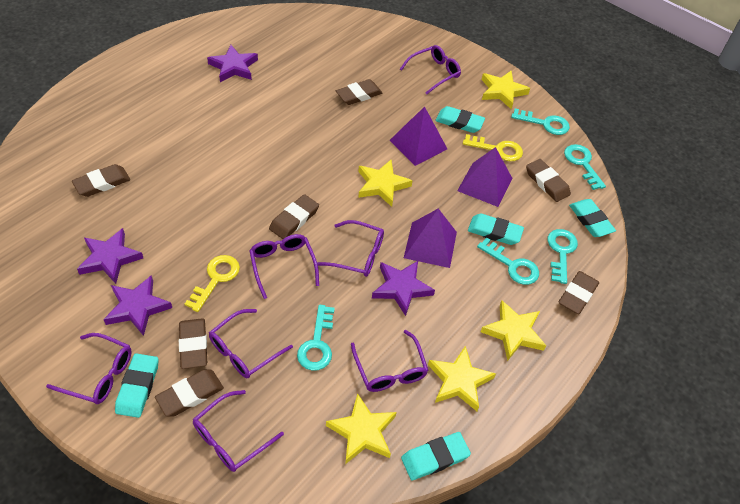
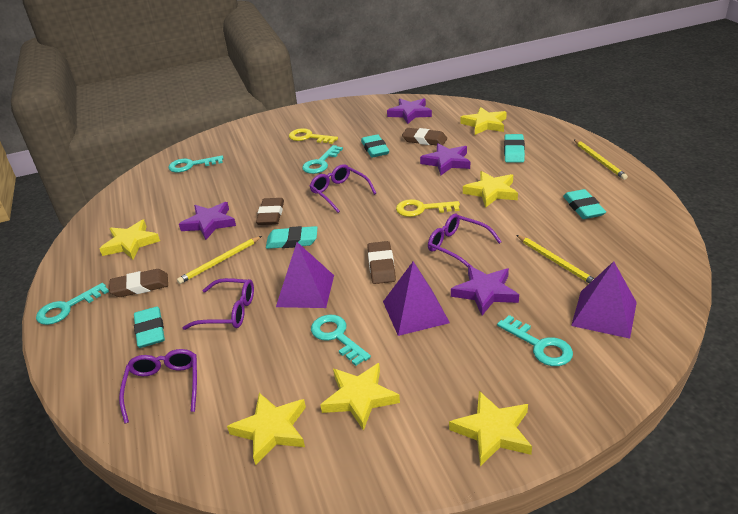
brown eraser: 7 -> 4
purple glasses: 7 -> 4
yellow pencil: 0 -> 3
yellow star: 5 -> 6

